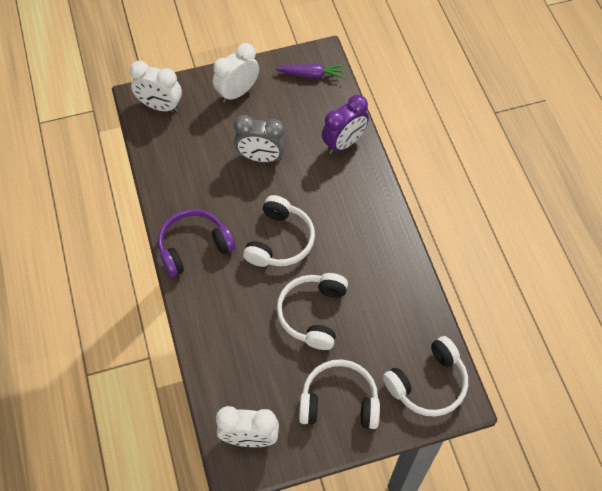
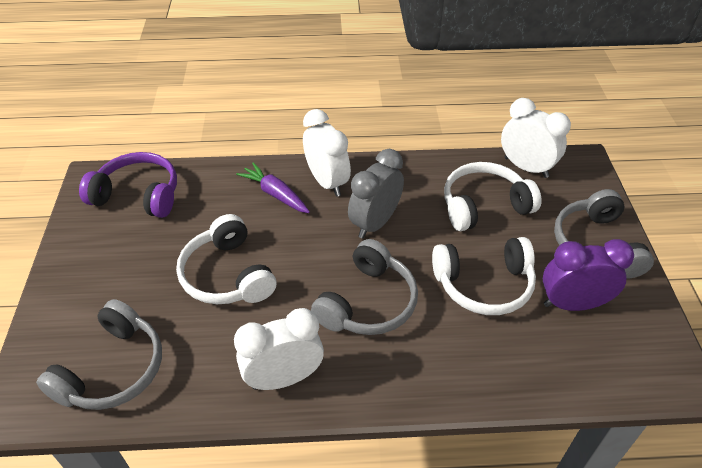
grey headphones: 0 -> 3
white headphones: 4 -> 3

